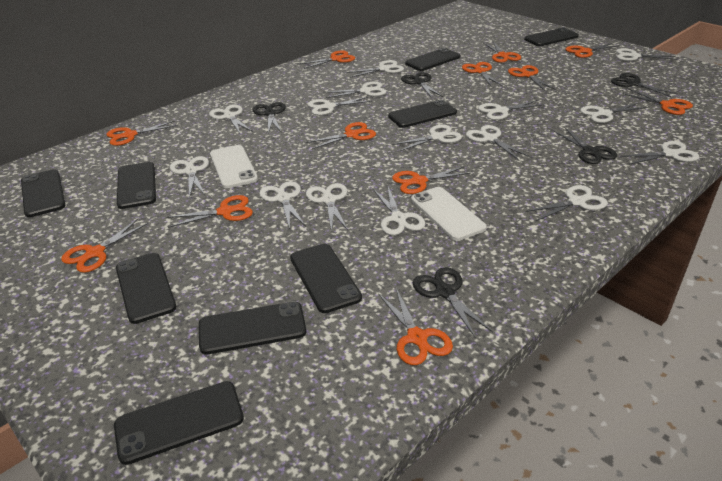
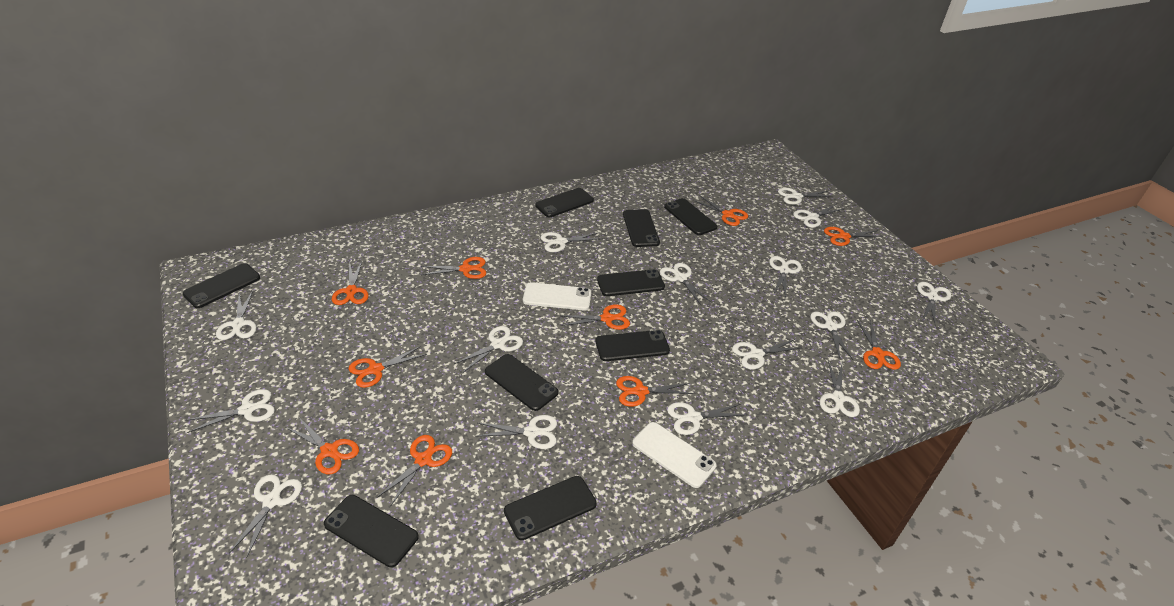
black scissors: 5 -> 0
orange scissors: 12 -> 10

